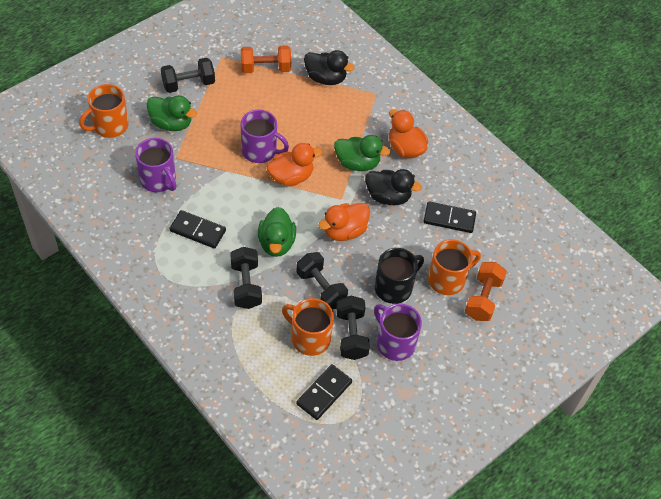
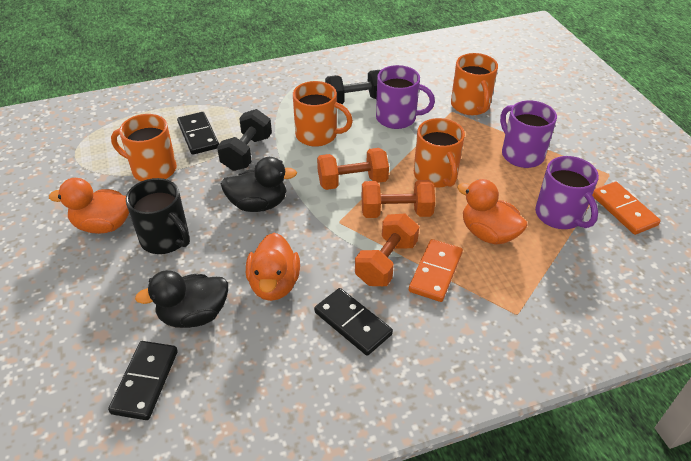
black dumbbell: 4 -> 2
green duck: 3 -> 0
orange domino: 0 -> 2
orange dumbbell: 2 -> 3
orange mug: 3 -> 4

